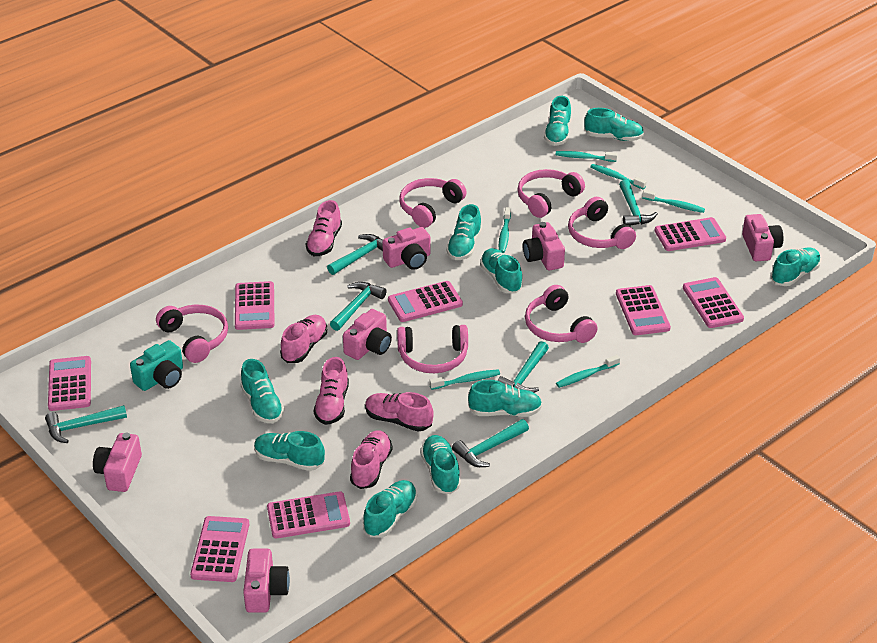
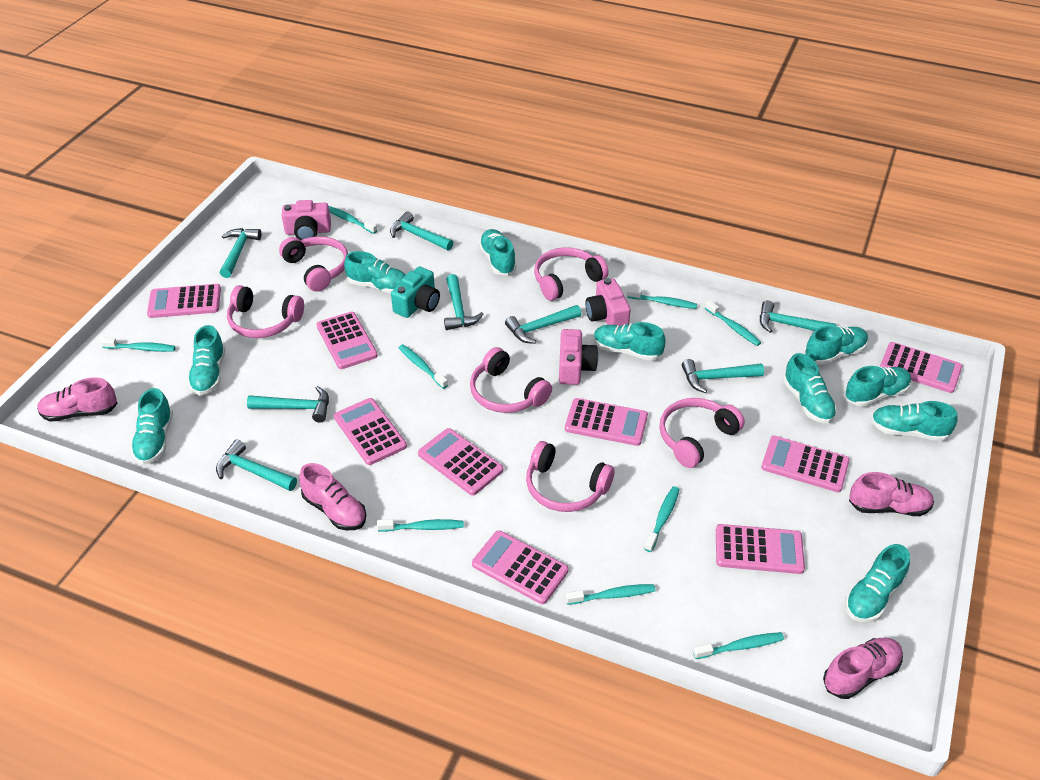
pink calculator: 8 -> 9
pink camera: 6 -> 3
pink shoe: 5 -> 4
turquoise hammer: 6 -> 8
turquoise toothbrush: 6 -> 9

